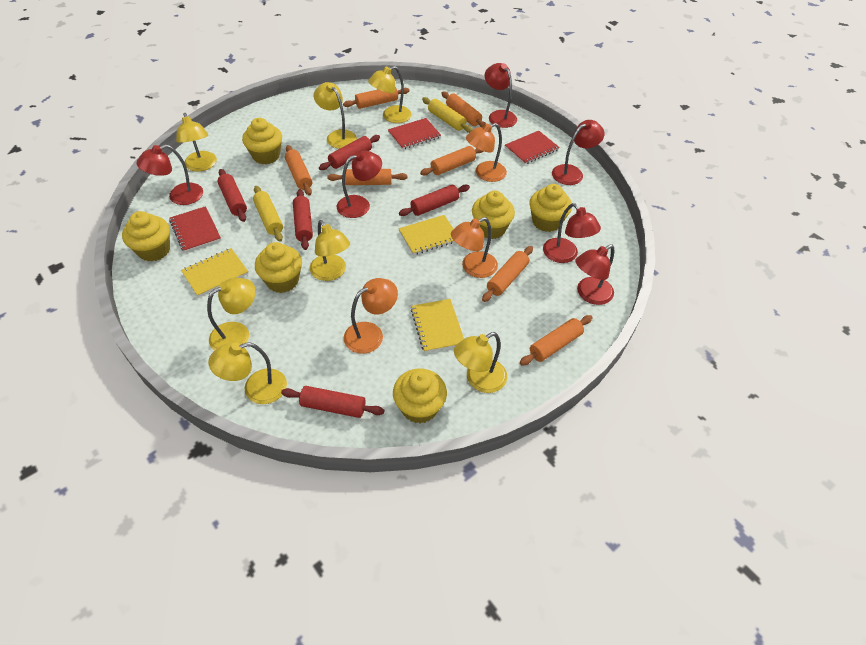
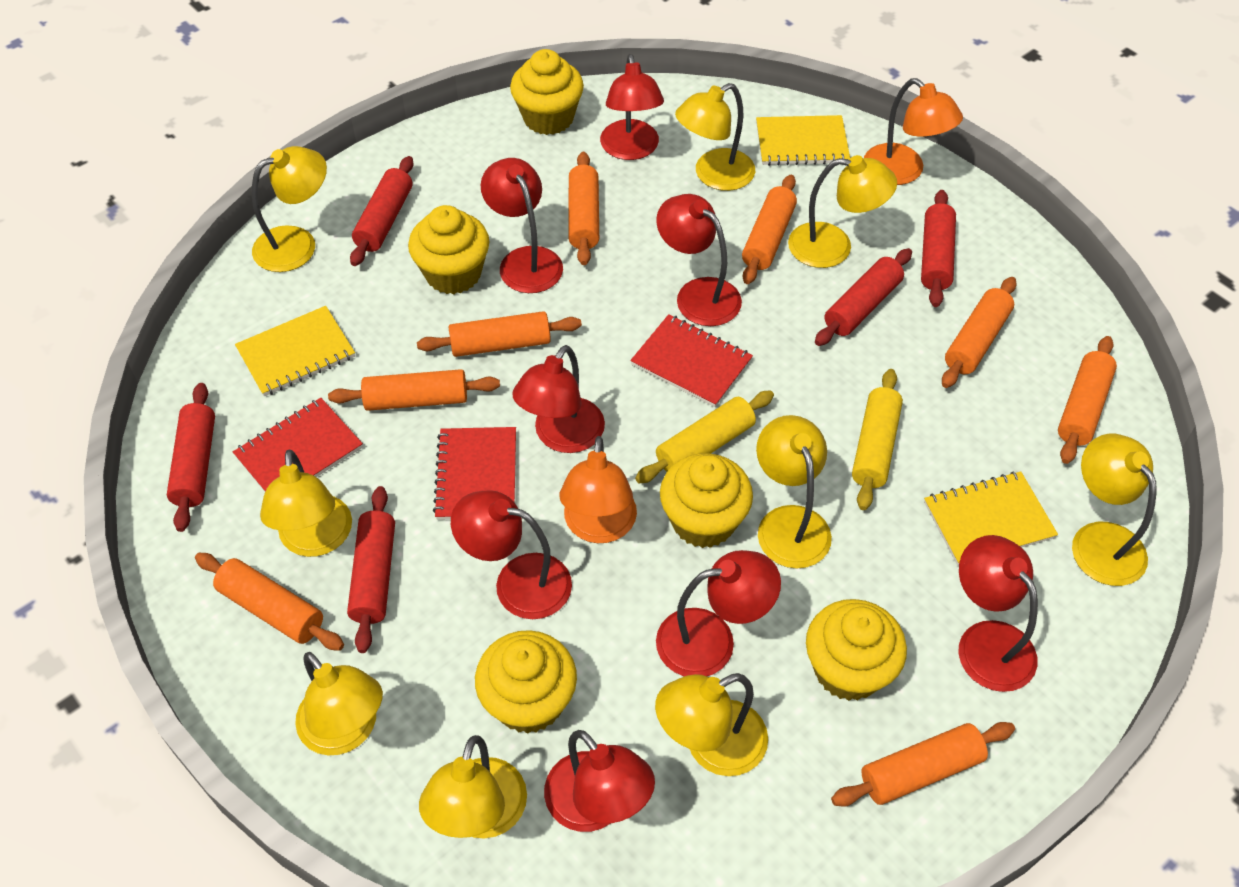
orange lamp: 3 -> 2
orange rolling pin: 7 -> 8
red lamp: 6 -> 8
yellow cupcake: 6 -> 5
yellow lamp: 7 -> 9

